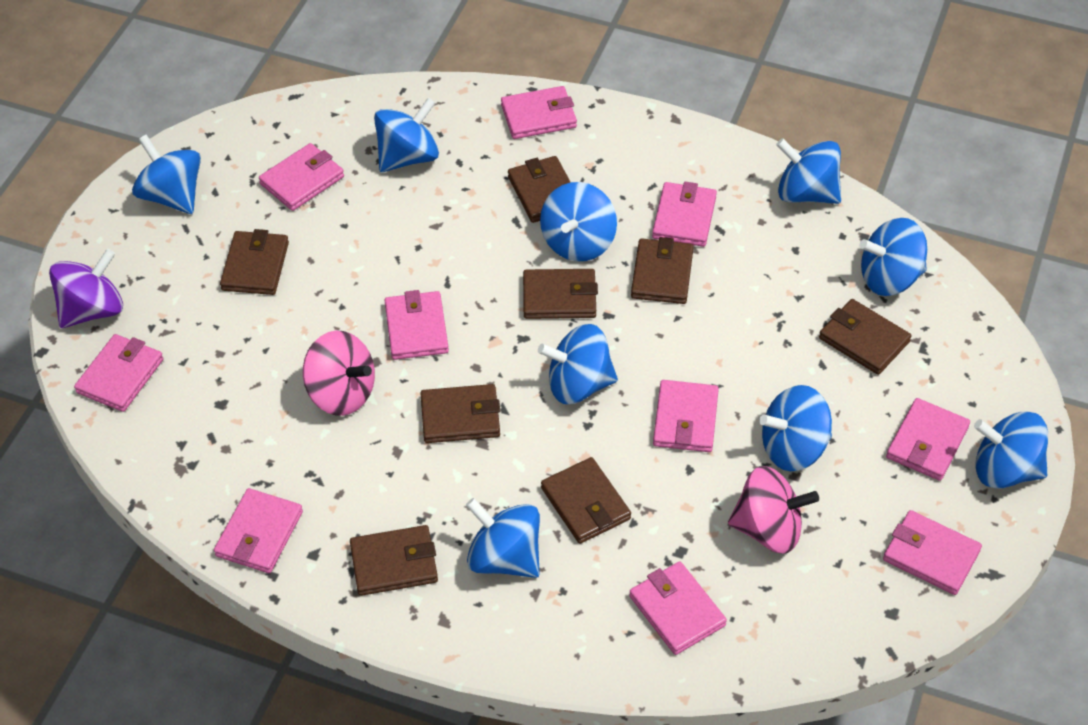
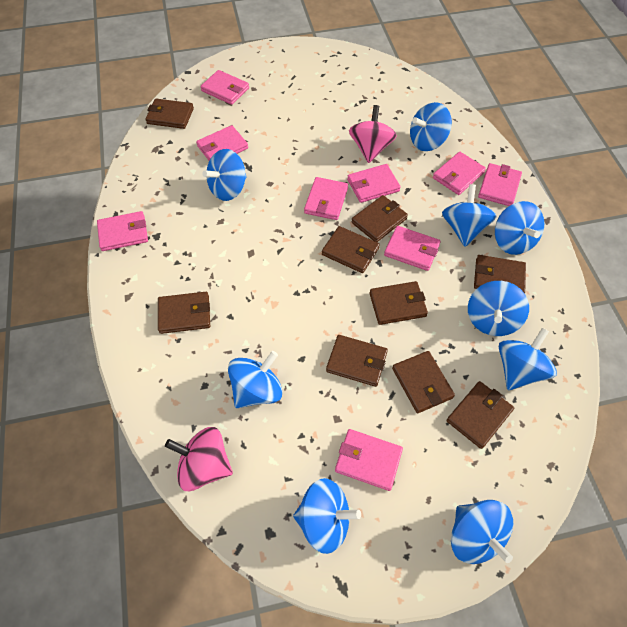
brown wallet: 8 -> 9
pink wallet: 10 -> 9
purple spinning top: 1 -> 0

